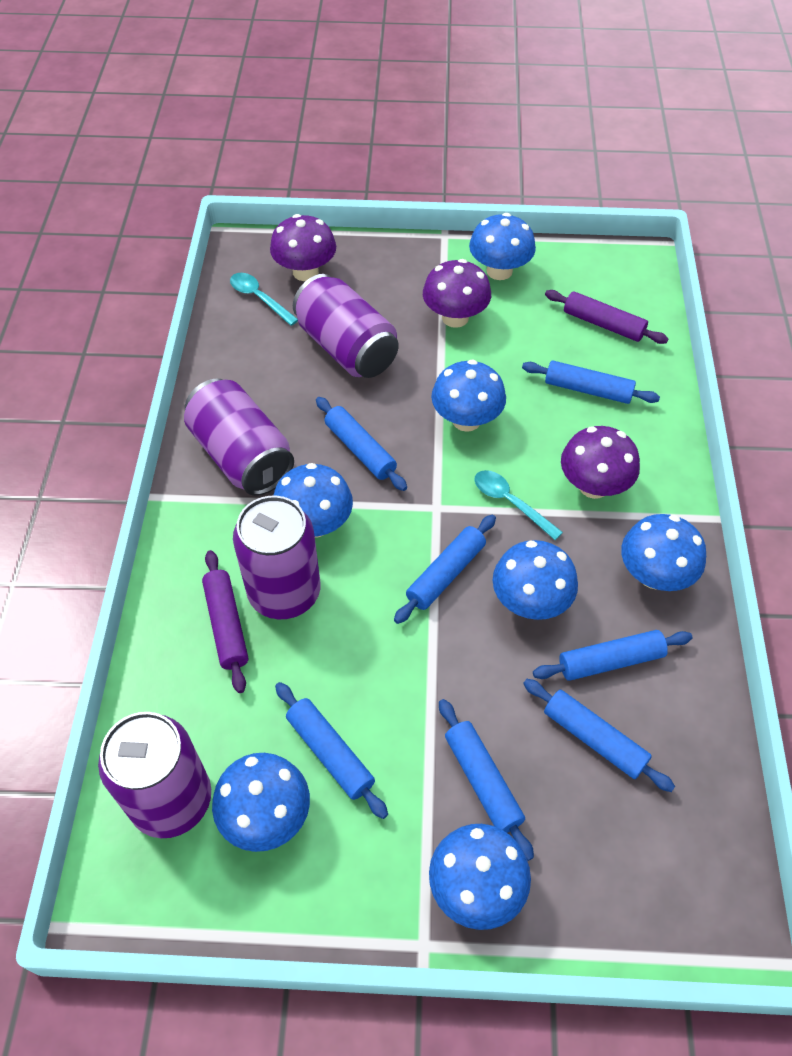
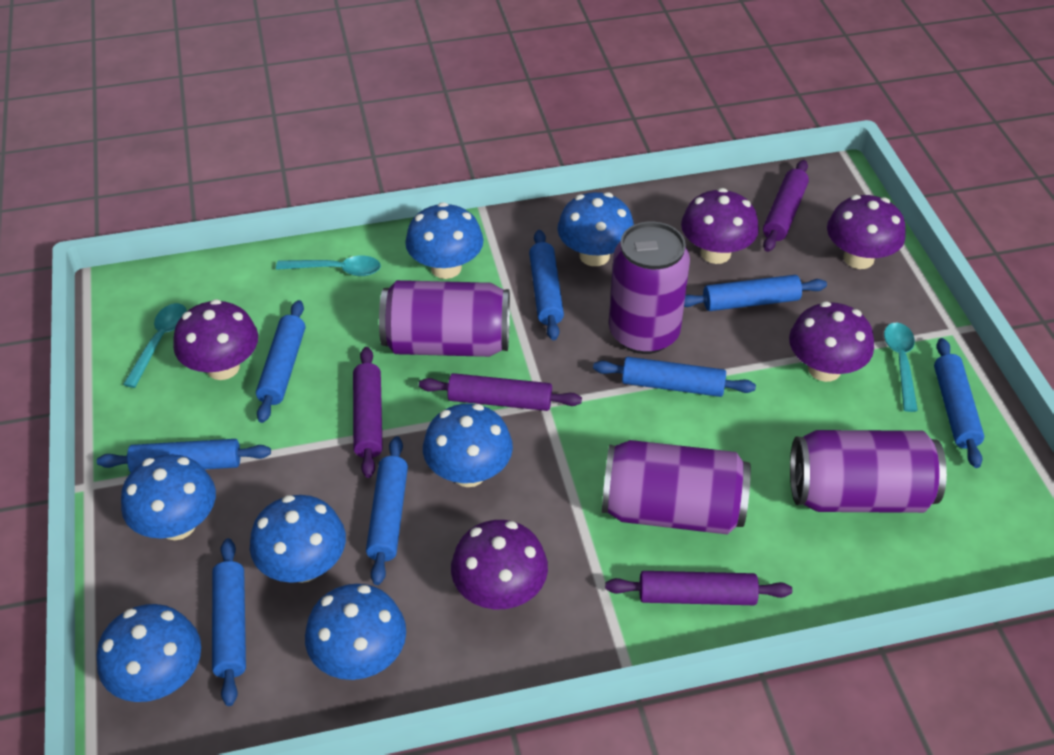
blue rolling pin: 7 -> 8
purple mushroom: 3 -> 5
purple rolling pin: 2 -> 4
turquoise spoon: 2 -> 3

